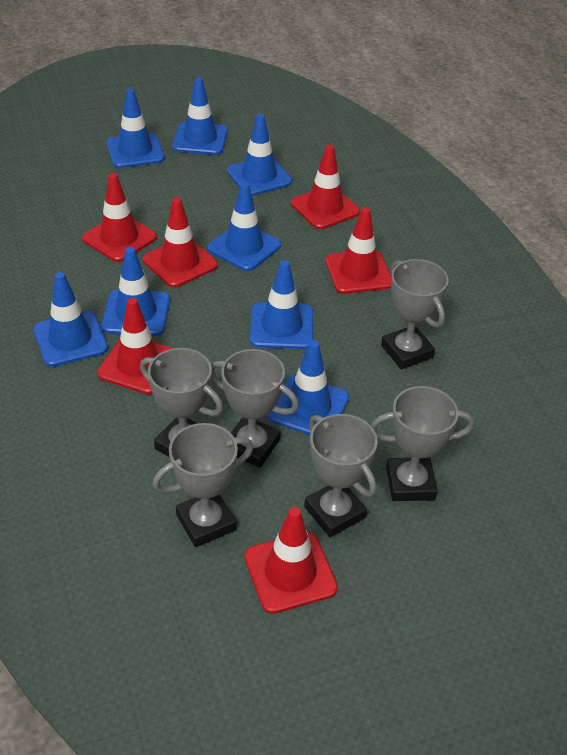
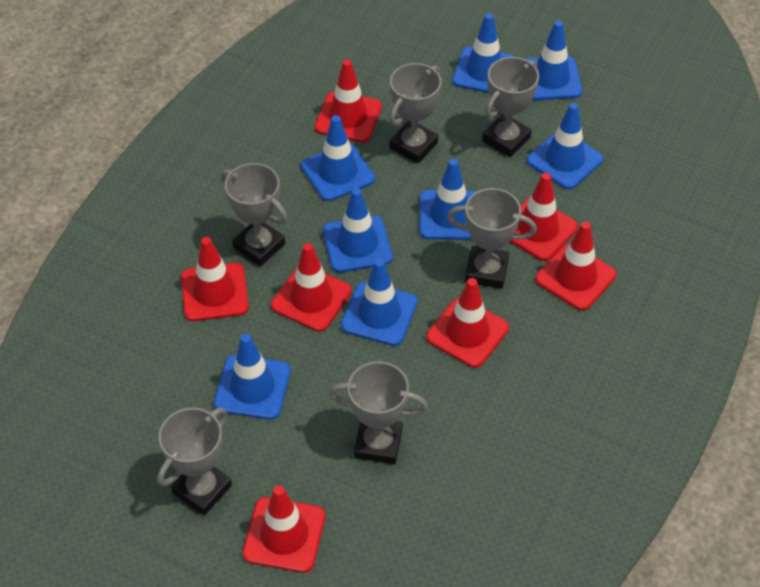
red traffic cone: 6 -> 7

